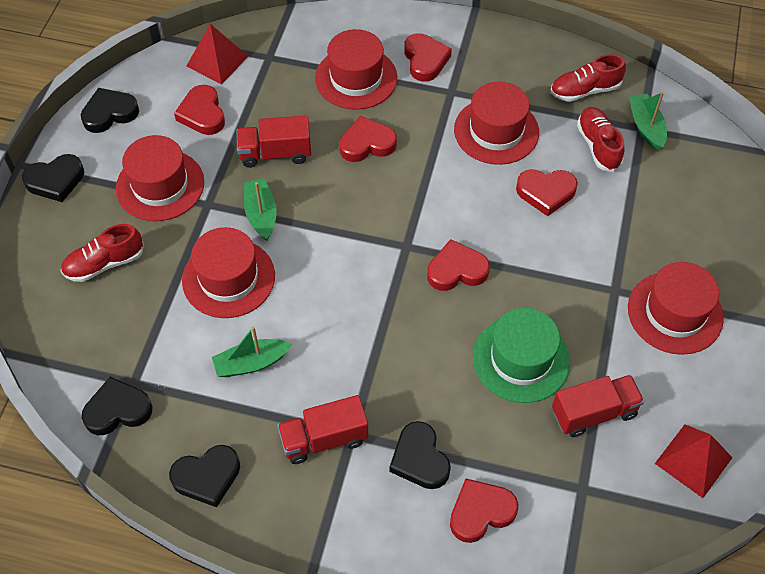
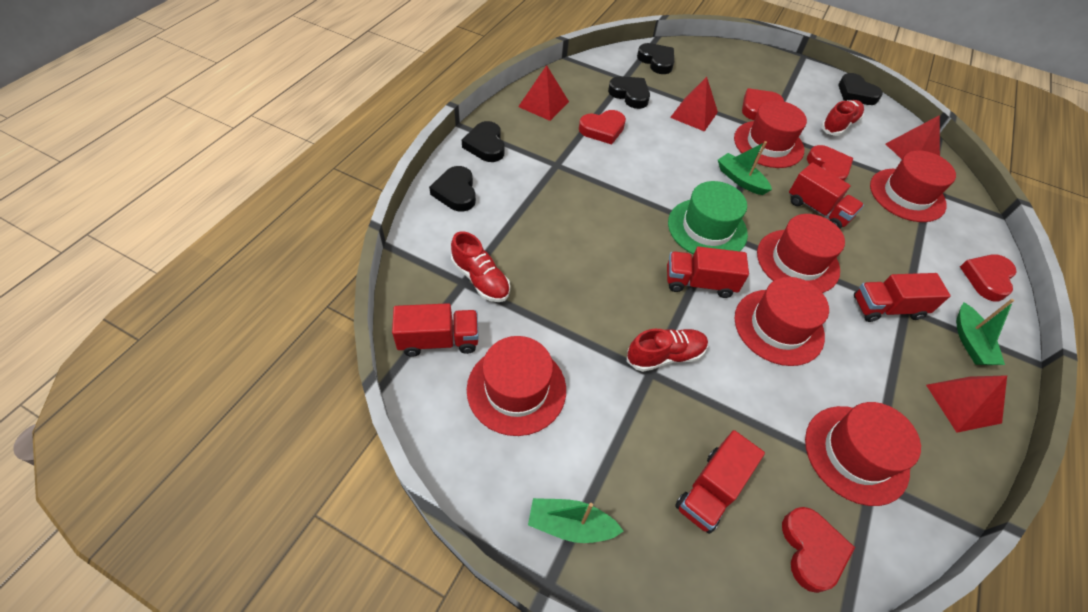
red hat: 5 -> 6
red heart: 6 -> 5
red pyramid: 2 -> 4
red truck: 3 -> 5

